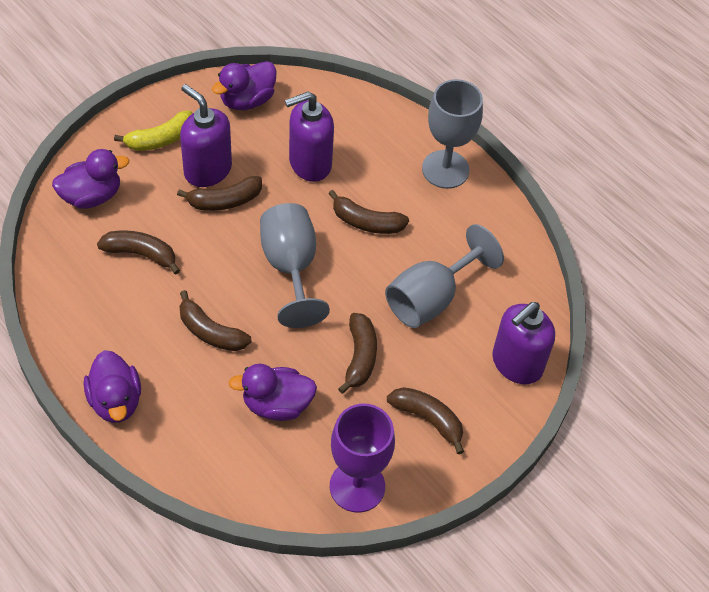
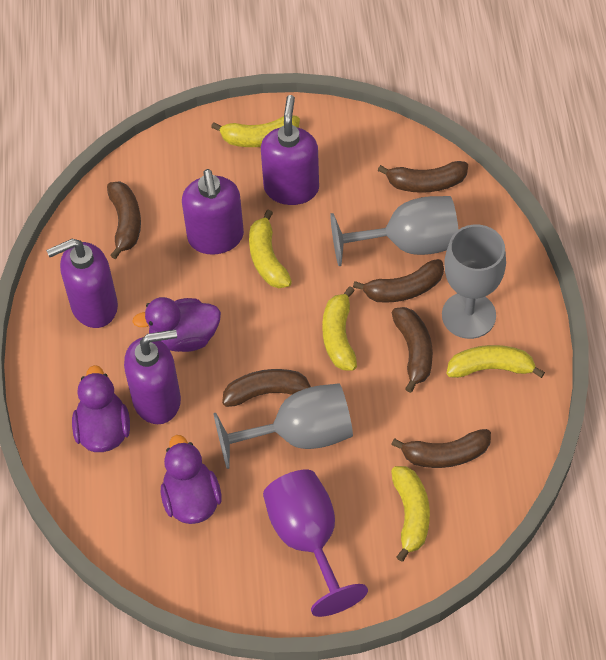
purple duck: 4 -> 3
purple soap dispenser: 3 -> 4
yellow banana: 1 -> 5

